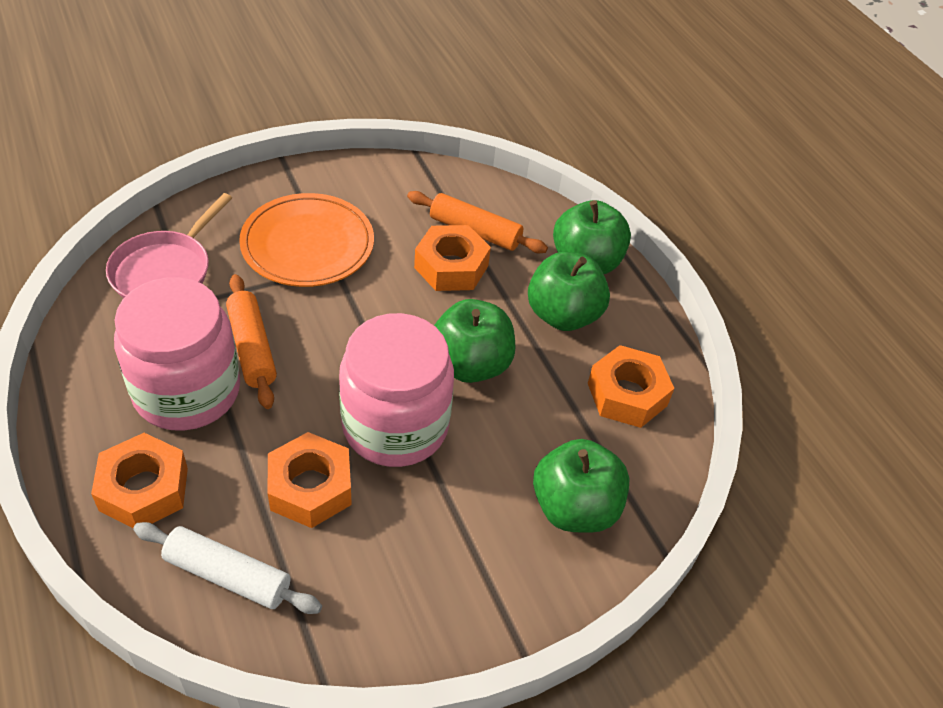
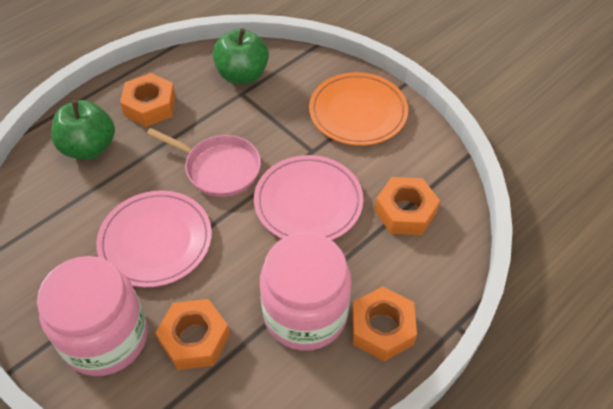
green apple: 4 -> 2
orange rolling pin: 2 -> 0
pink plate: 0 -> 2
white rolling pin: 1 -> 0

